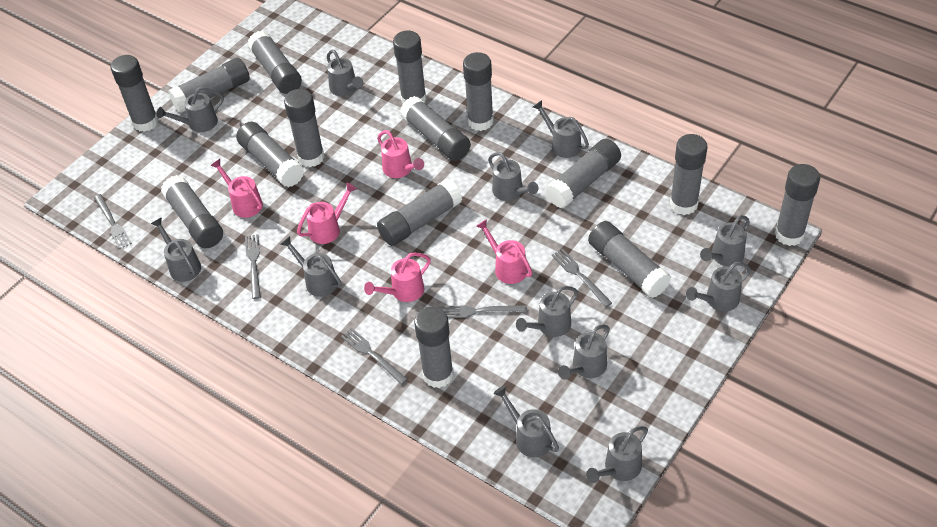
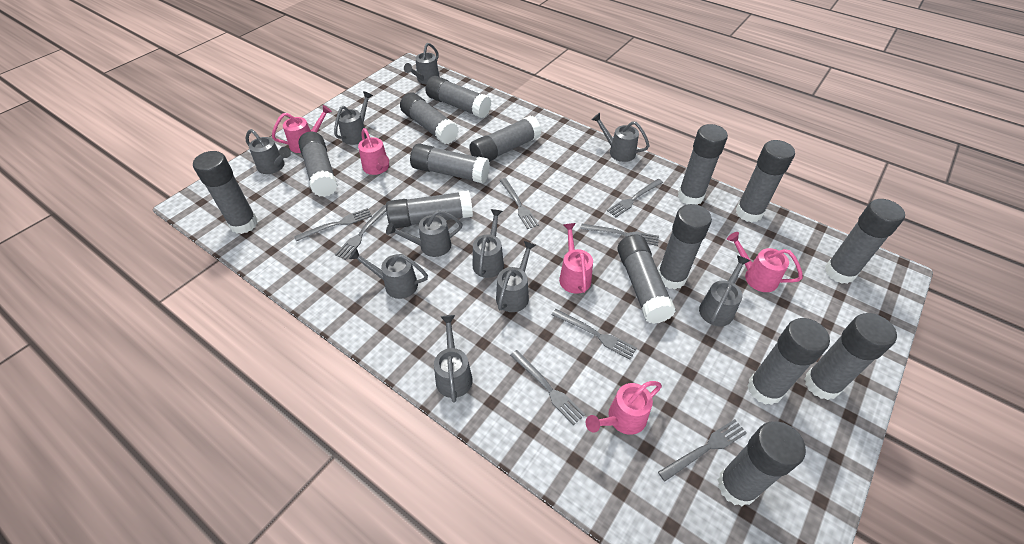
grey fork: 5 -> 8
grey watering can: 12 -> 10

